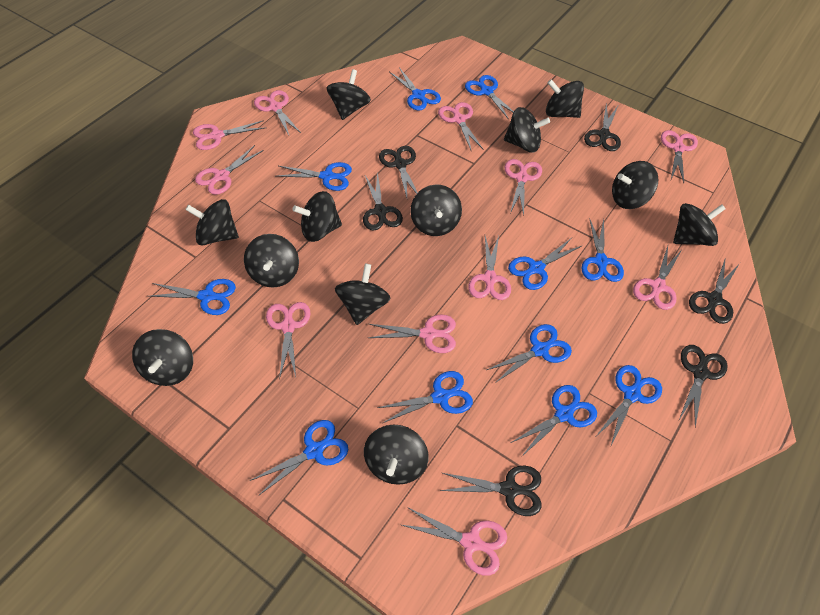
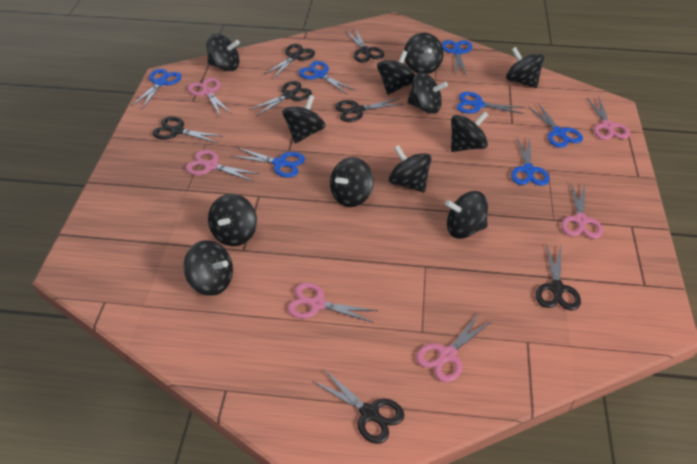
black scissors: 6 -> 7
blue scissors: 11 -> 7
pink scissors: 11 -> 6

